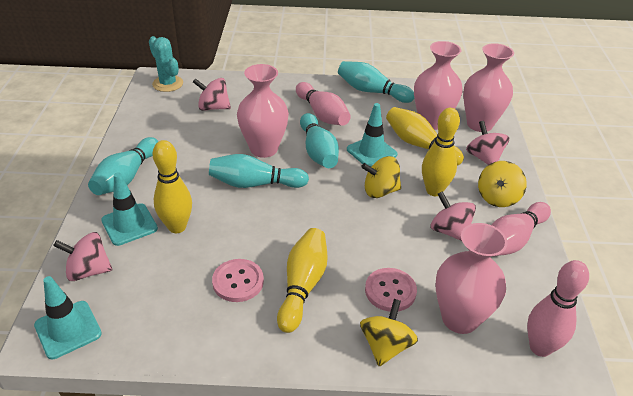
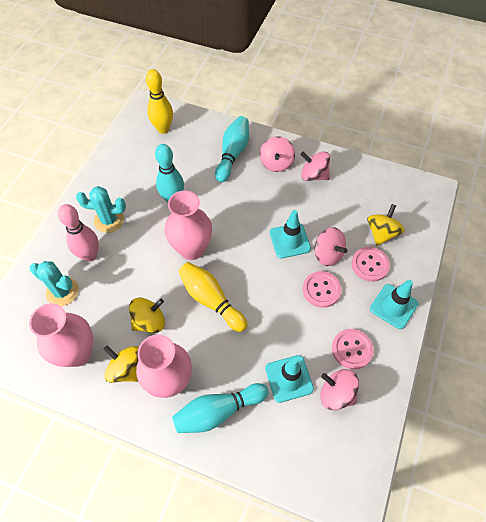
pink bowling pin: 3 -> 1
pink button: 2 -> 3
pink vase: 4 -> 3
turquoise bowling pin: 4 -> 3
turquoise cactus: 1 -> 2
yellow bowling pin: 4 -> 2

